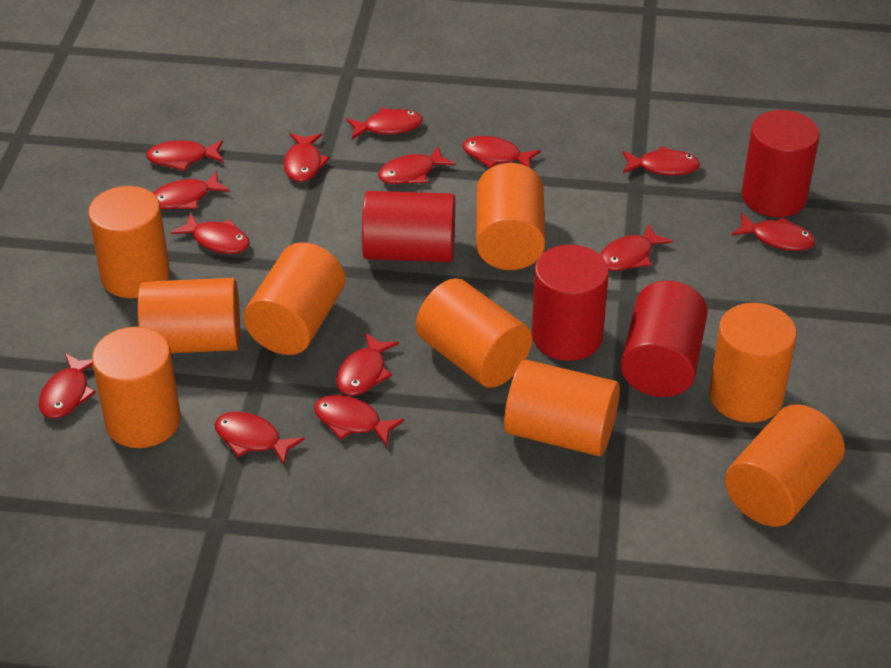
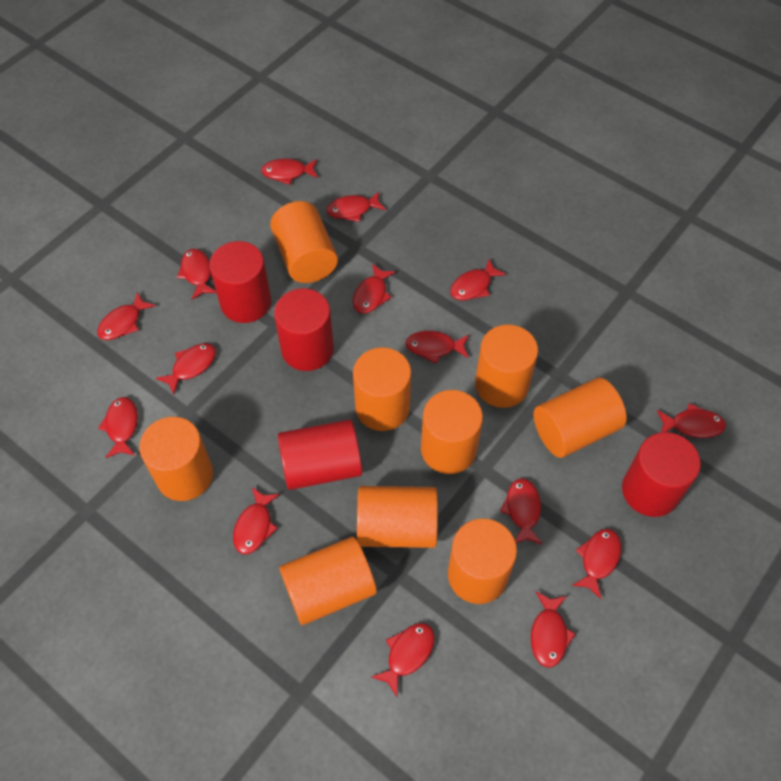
red fish: 14 -> 15

